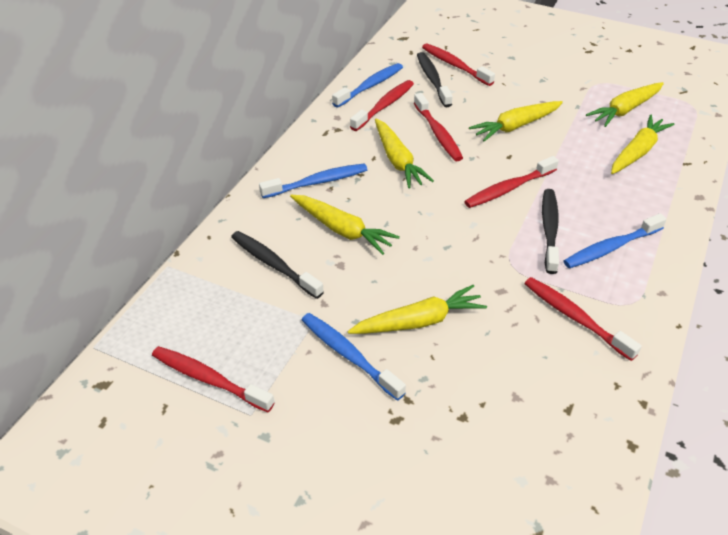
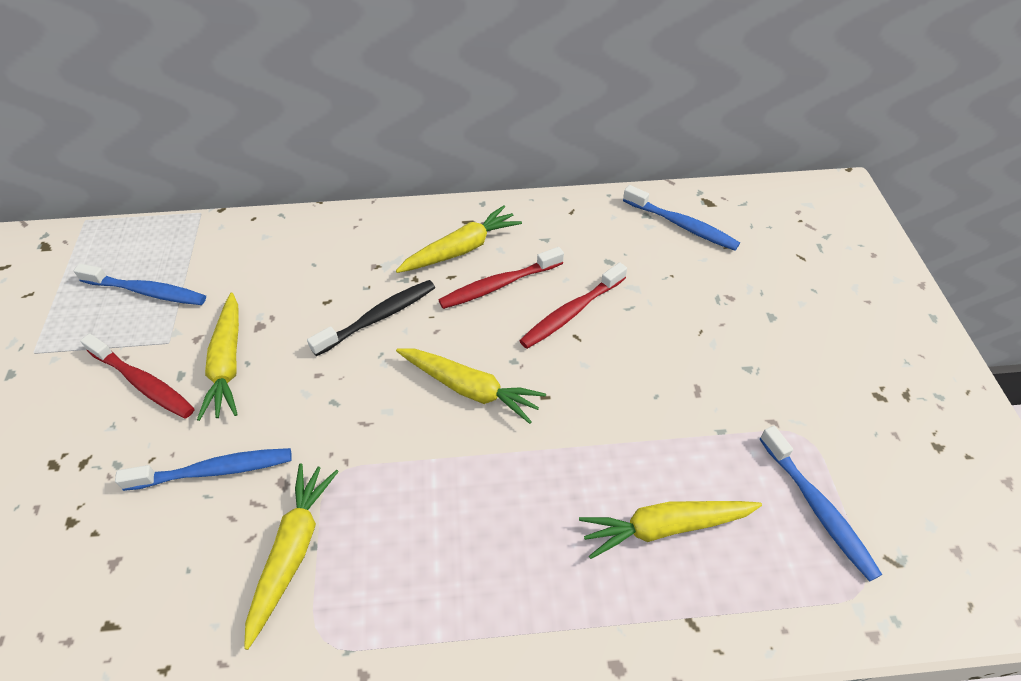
black toothbrush: 3 -> 1
red toothbrush: 6 -> 3
yellow carrot: 6 -> 5

